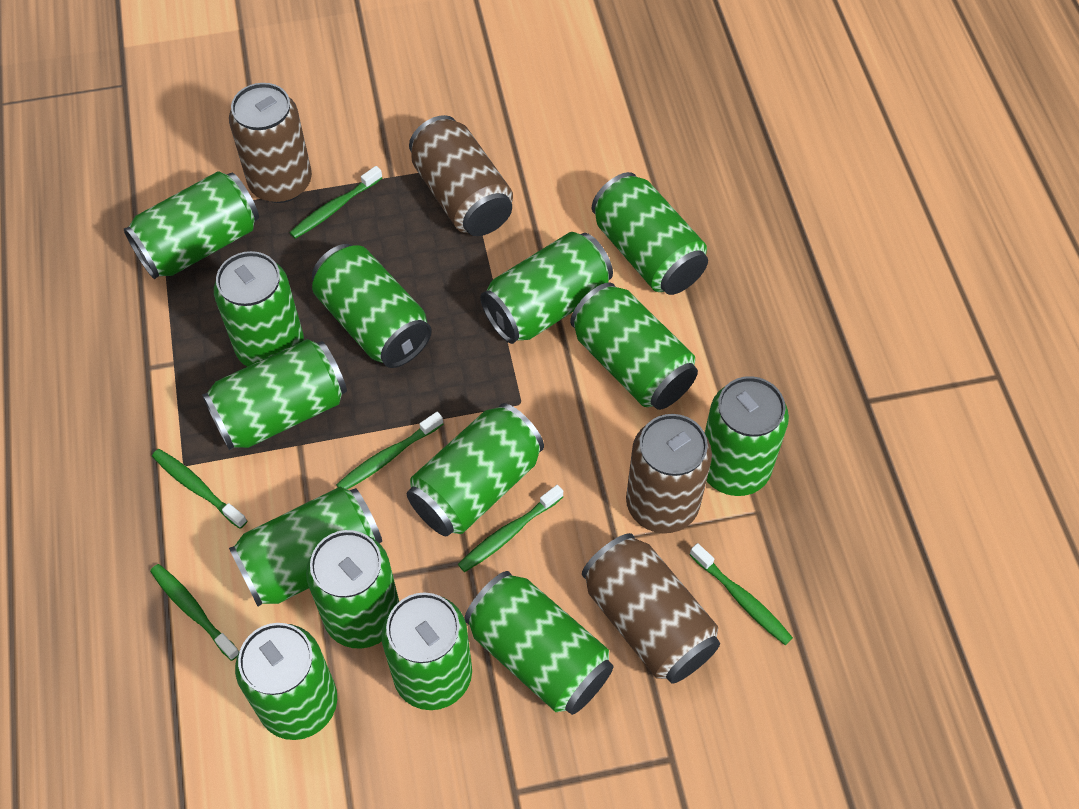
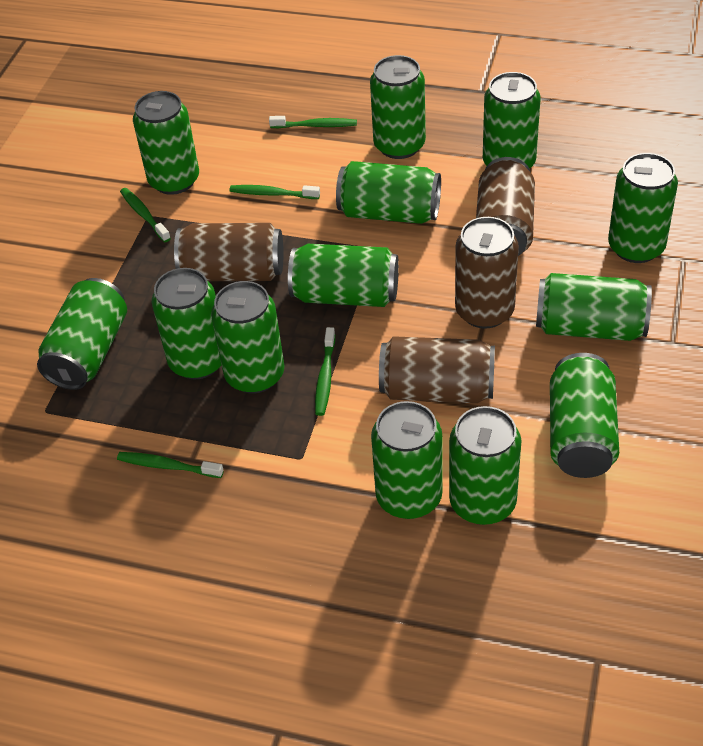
green can: 14 -> 13
green toothbrush: 6 -> 5

